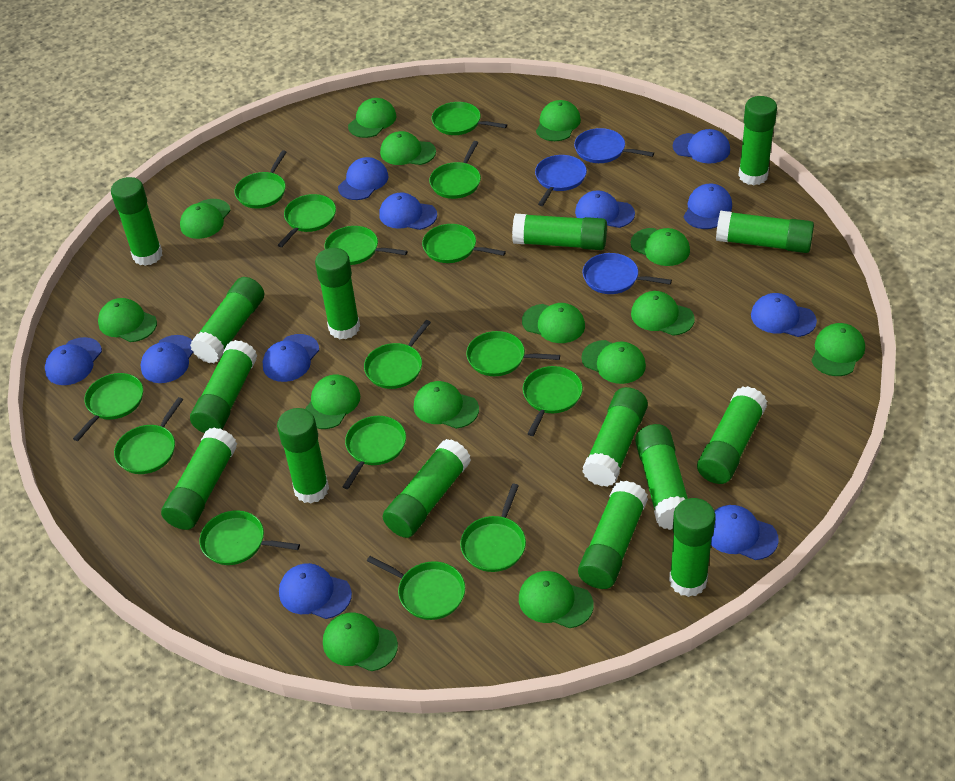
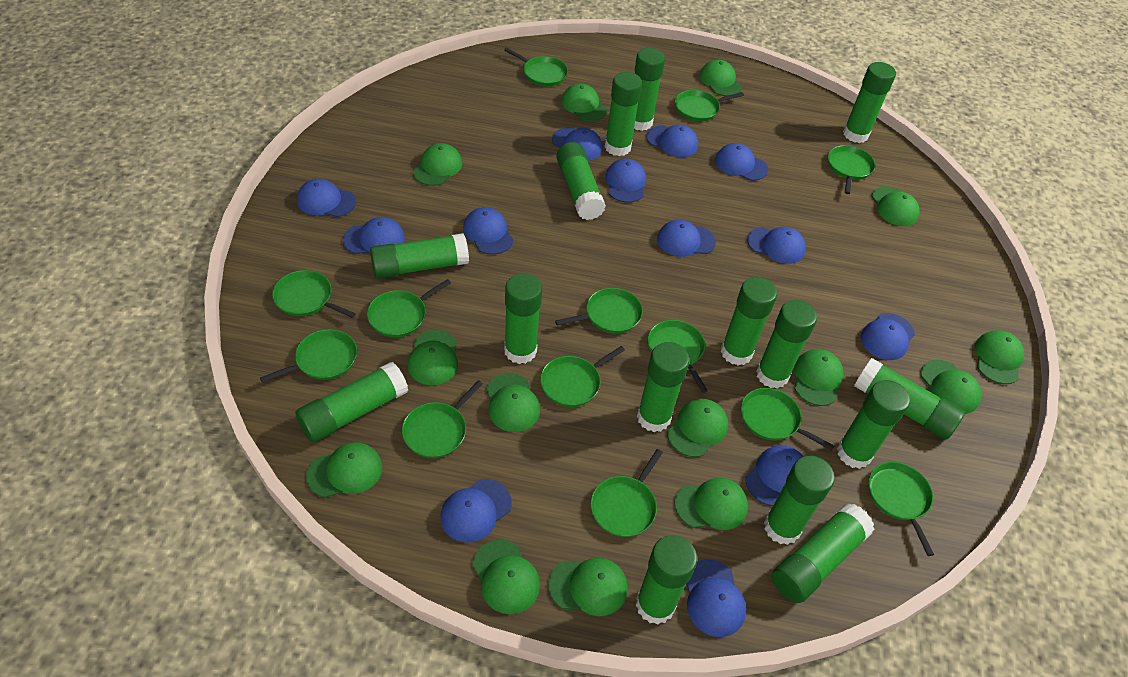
blue cap: 11 -> 13
blue pan: 3 -> 0
green pan: 15 -> 13

